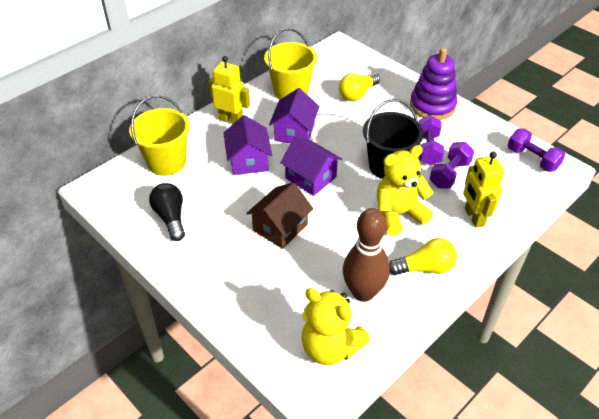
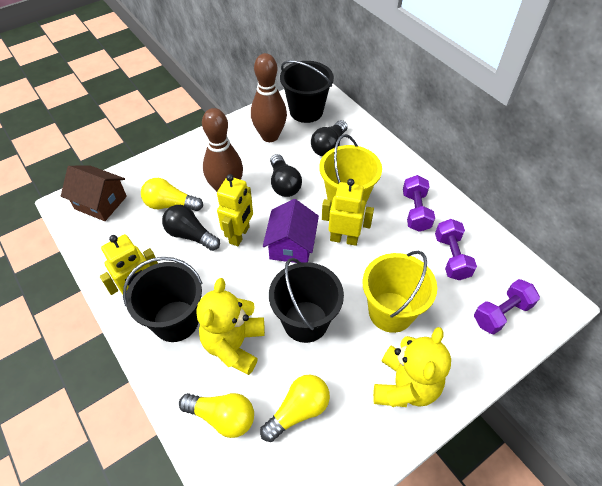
black bucket: 1 -> 3
black light bulb: 1 -> 3
brown bowling pin: 1 -> 2
purple house: 3 -> 1
purple stacking toy: 1 -> 0
yellow light bulb: 2 -> 3
yellow robot: 2 -> 3

